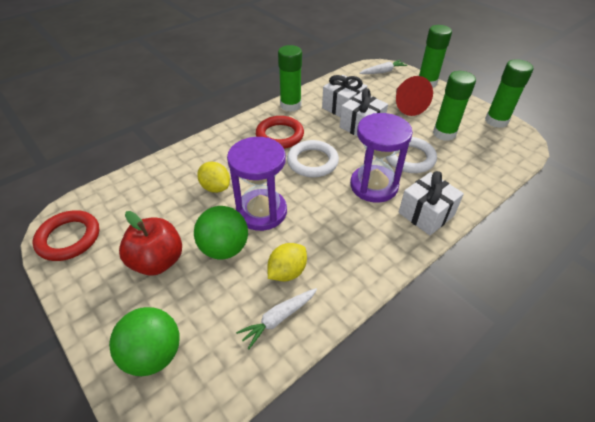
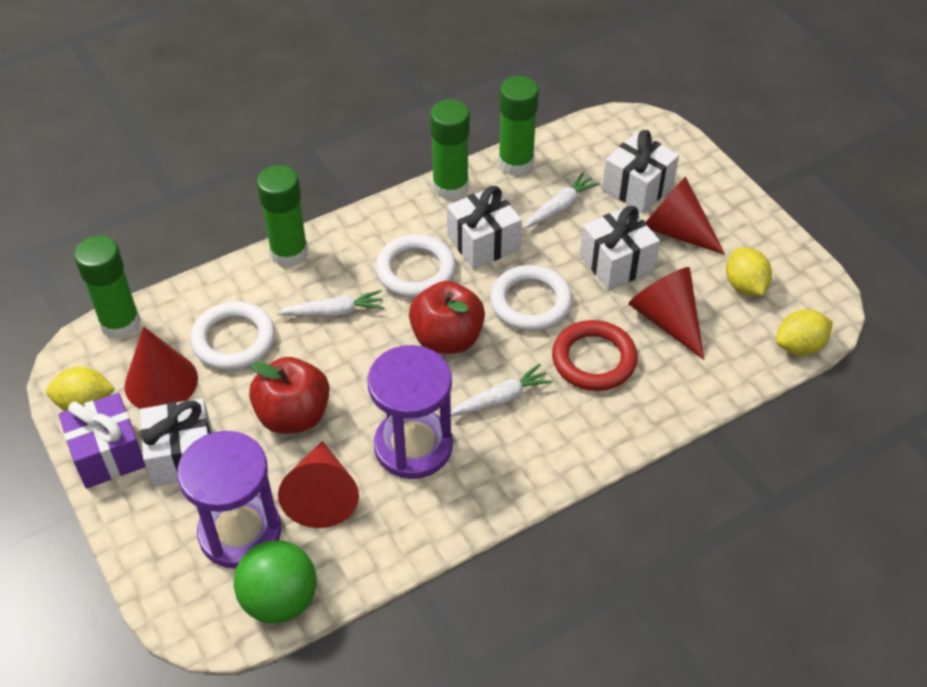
green ball: 2 -> 1
purple gift: 0 -> 1
red apple: 1 -> 2
red cone: 1 -> 4
red ring: 2 -> 1
white carrot: 2 -> 3
white gift: 3 -> 4
white ring: 2 -> 3
yellow lemon: 2 -> 3

